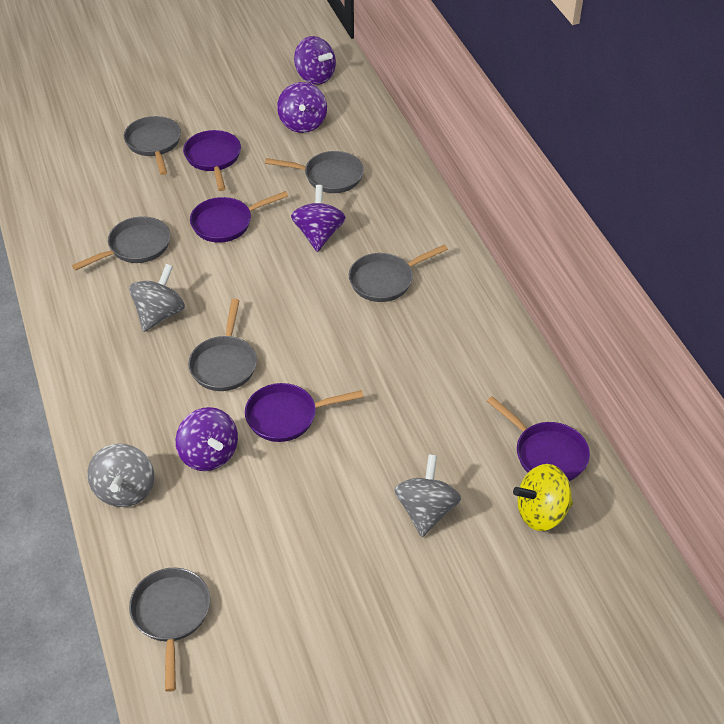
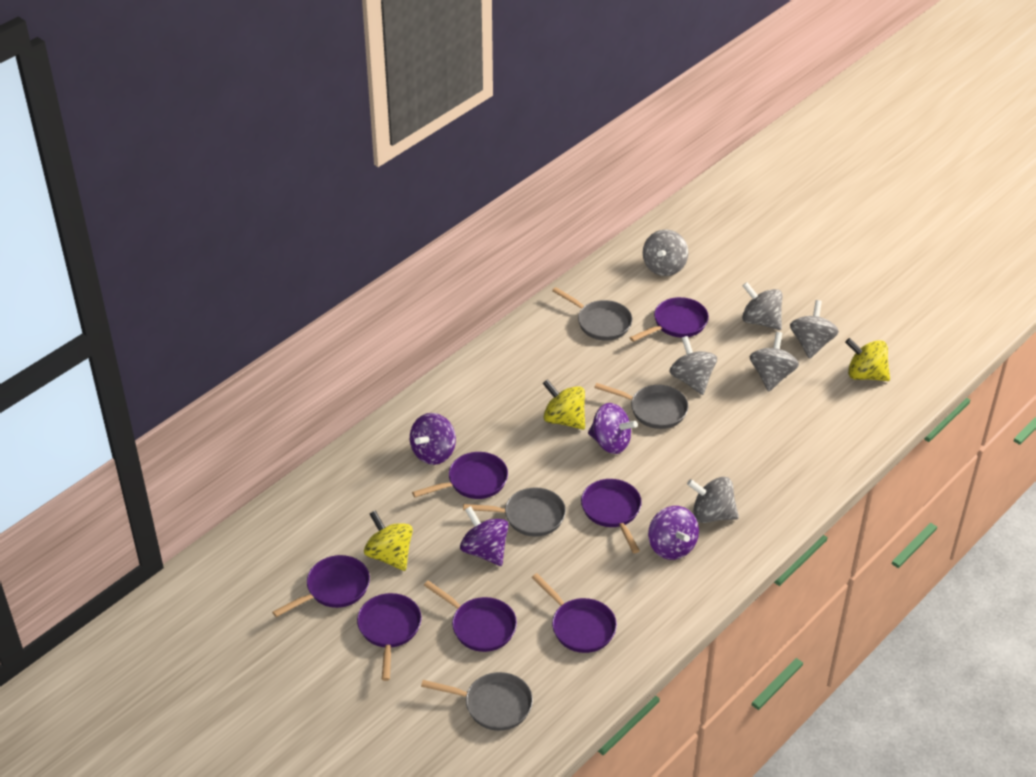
grey pan: 6 -> 4
grey spinning top: 3 -> 6
purple pan: 4 -> 7
yellow spinning top: 1 -> 3

